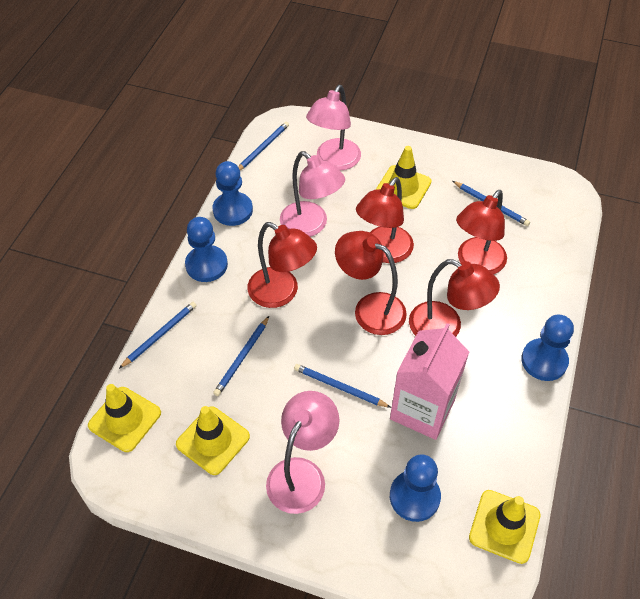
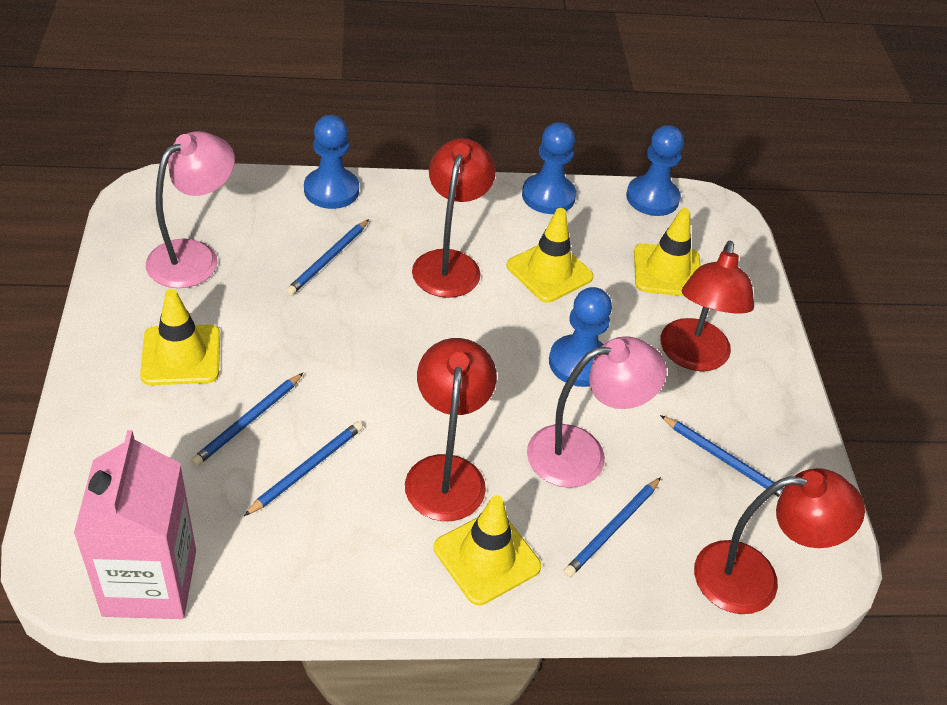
pink lamp: 3 -> 2
red lamp: 5 -> 4

